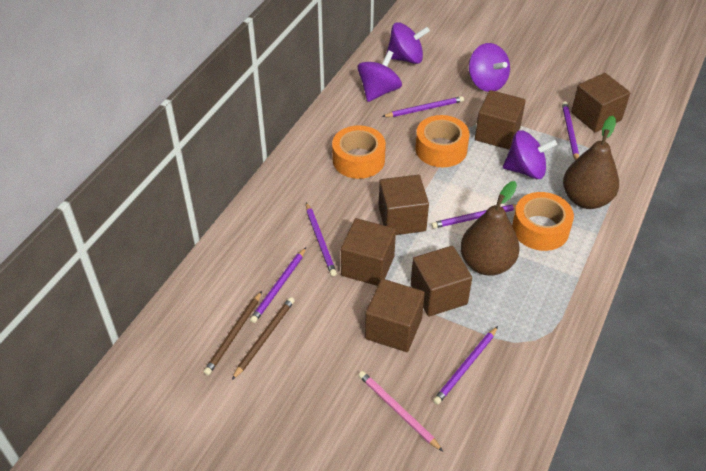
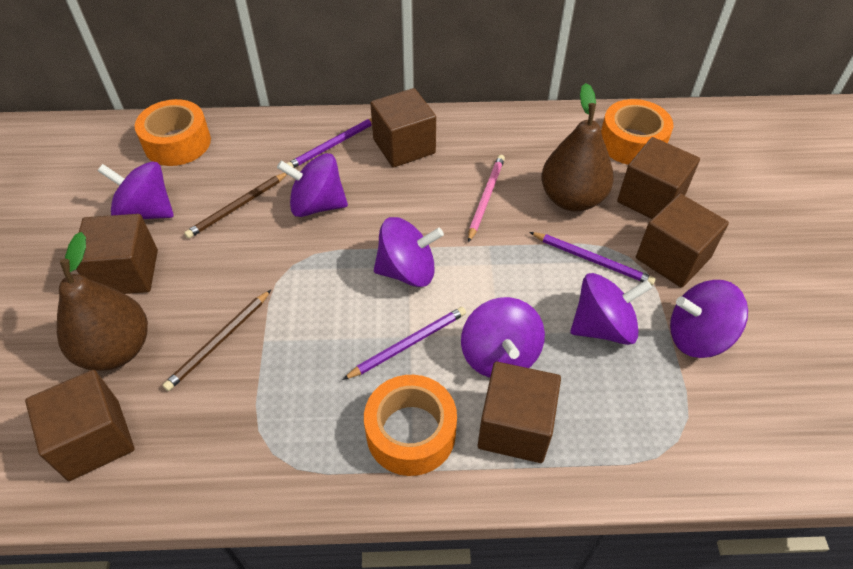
purple pencil: 6 -> 3
purple spinning top: 4 -> 6

